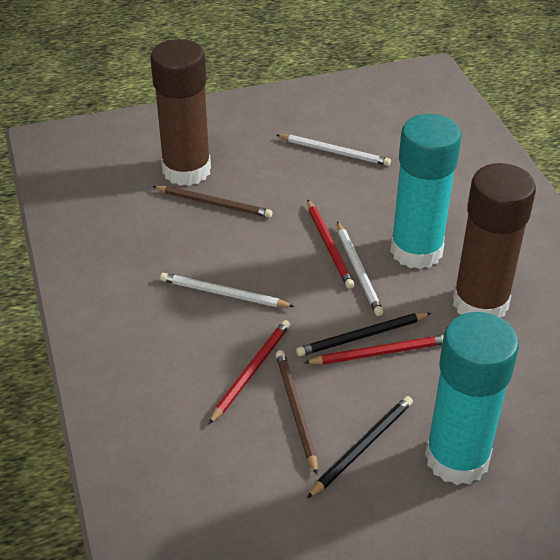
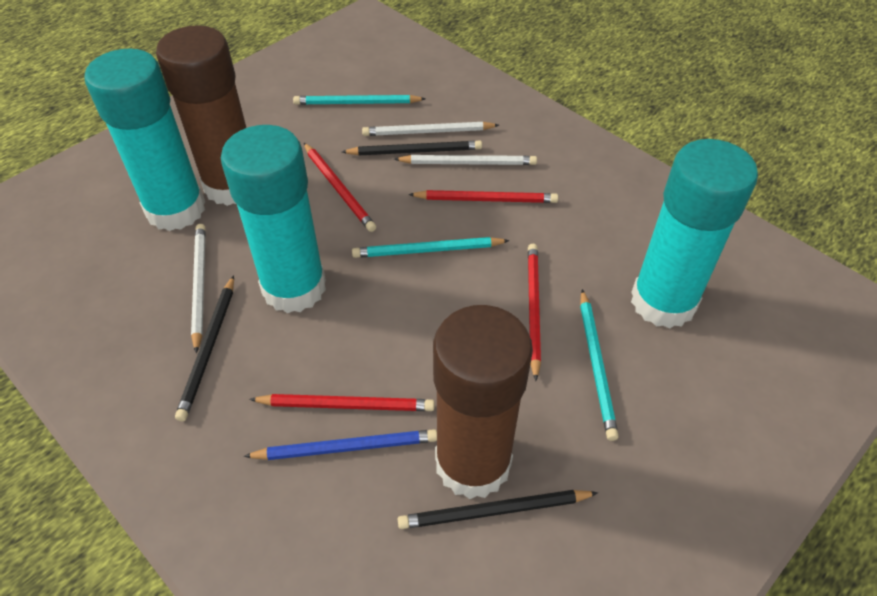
black pencil: 2 -> 3
blue pencil: 0 -> 1
brown pencil: 2 -> 0
red pencil: 3 -> 4
turquoise glue stick: 2 -> 3
turquoise pencil: 0 -> 3

